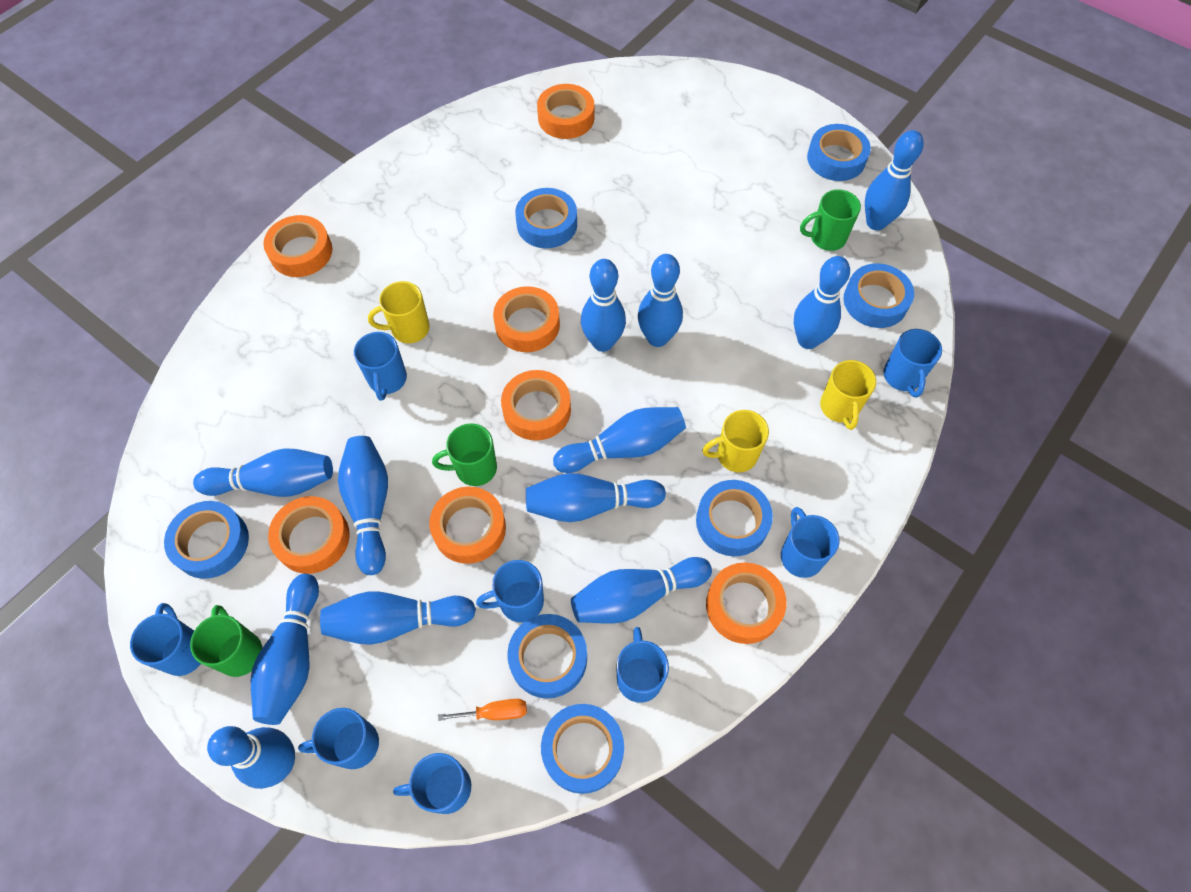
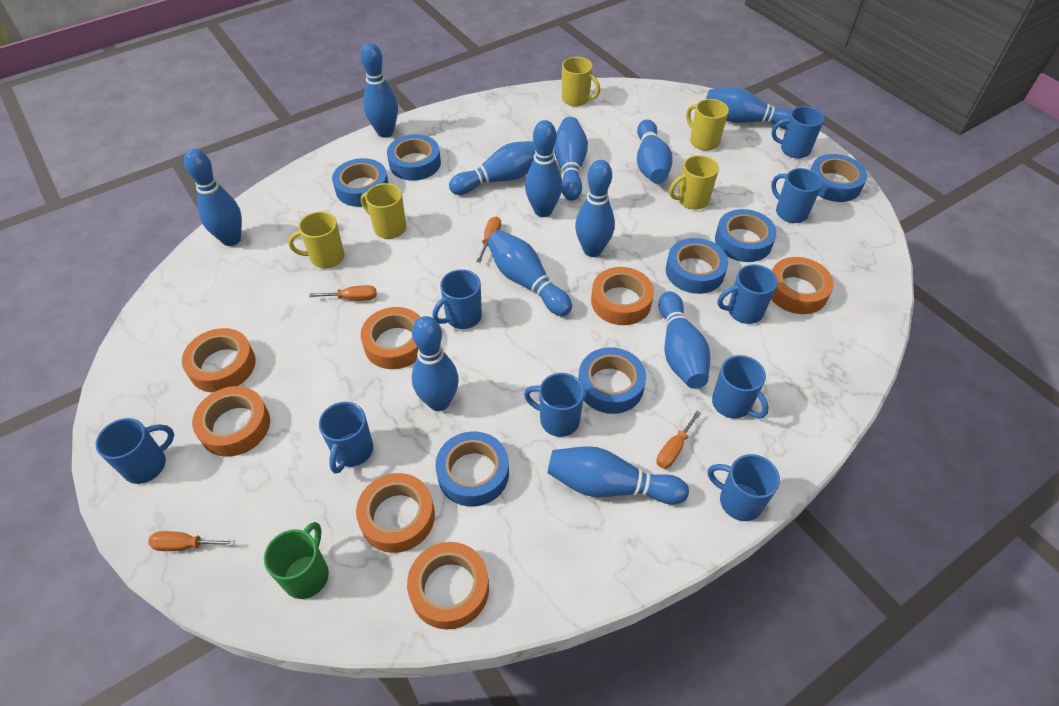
blue mug: 8 -> 9
green mug: 3 -> 1
orange screwdriver: 1 -> 4
yellow mug: 3 -> 5

